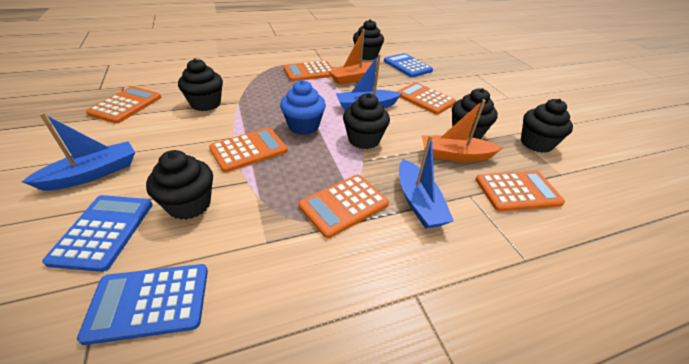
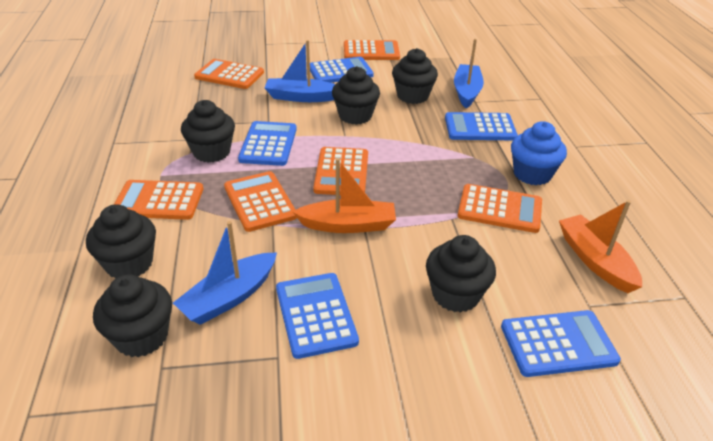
blue calculator: 3 -> 5

